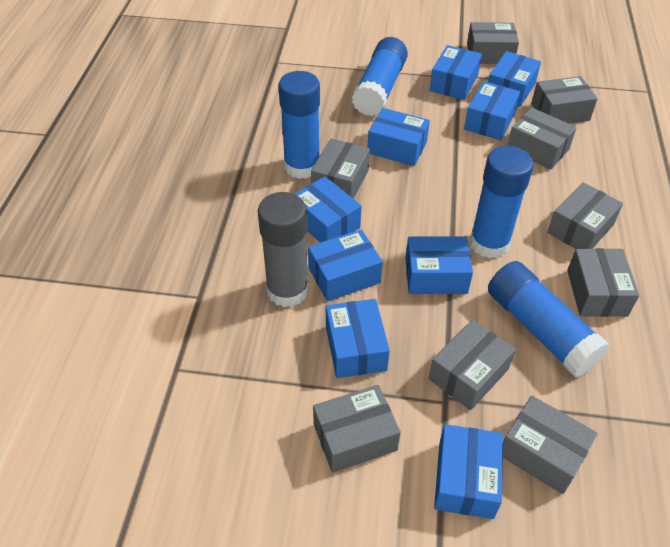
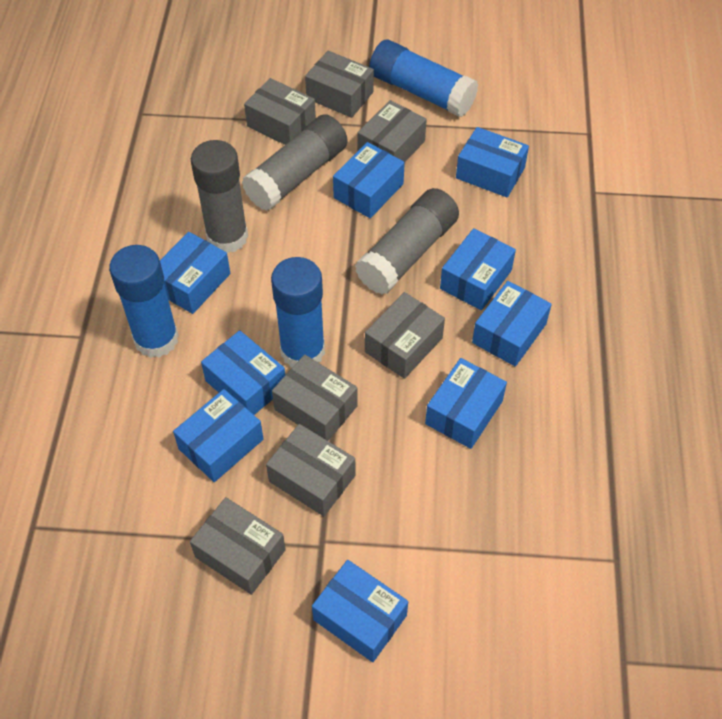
blue glue stick: 4 -> 3
grey box: 9 -> 7
grey glue stick: 1 -> 3

